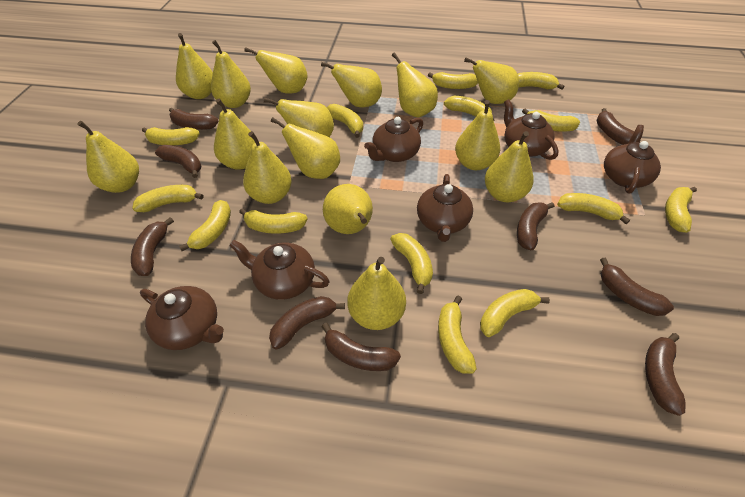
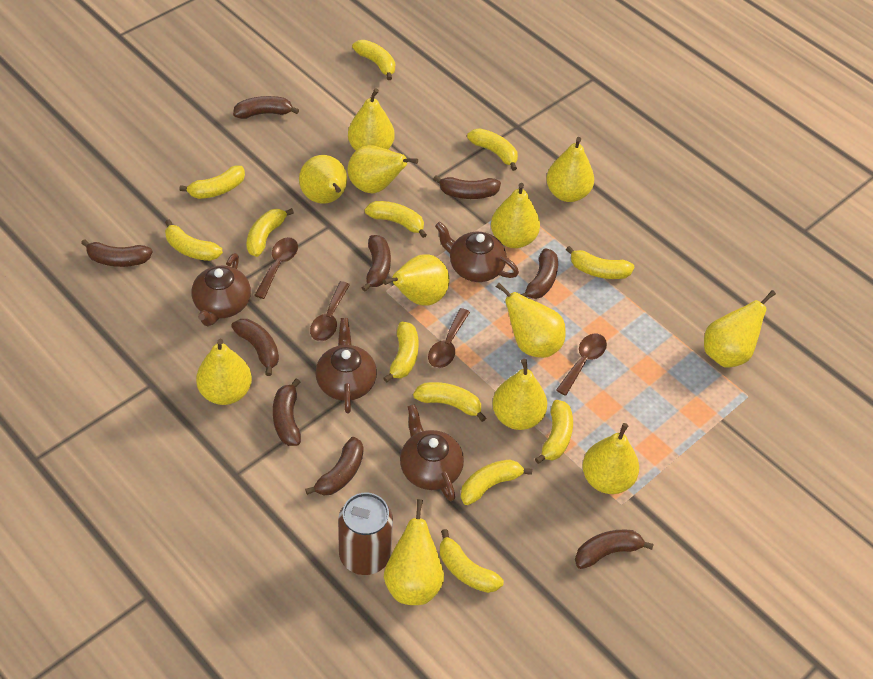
brown can: 0 -> 1
brown spoon: 0 -> 4
brown teapot: 6 -> 4
yellow banana: 14 -> 12
yellow pear: 15 -> 12

